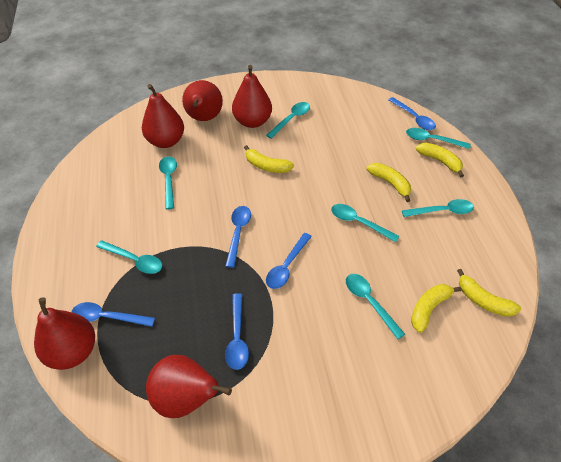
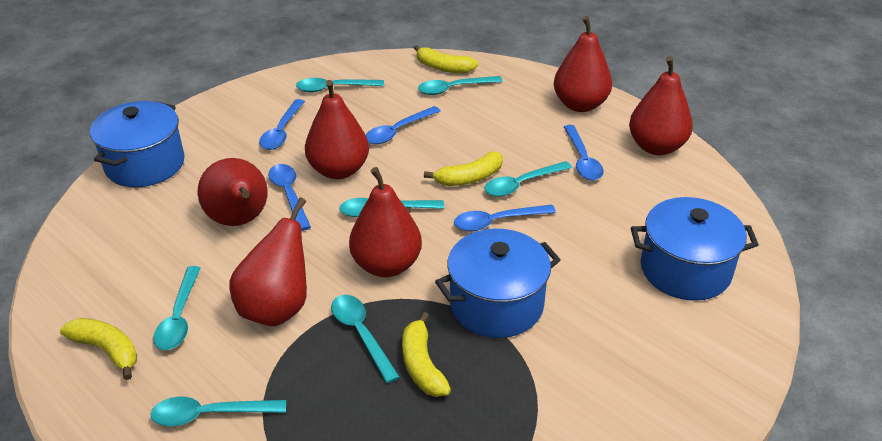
blue pot: 0 -> 3
red pear: 5 -> 6
yellow banana: 5 -> 4

